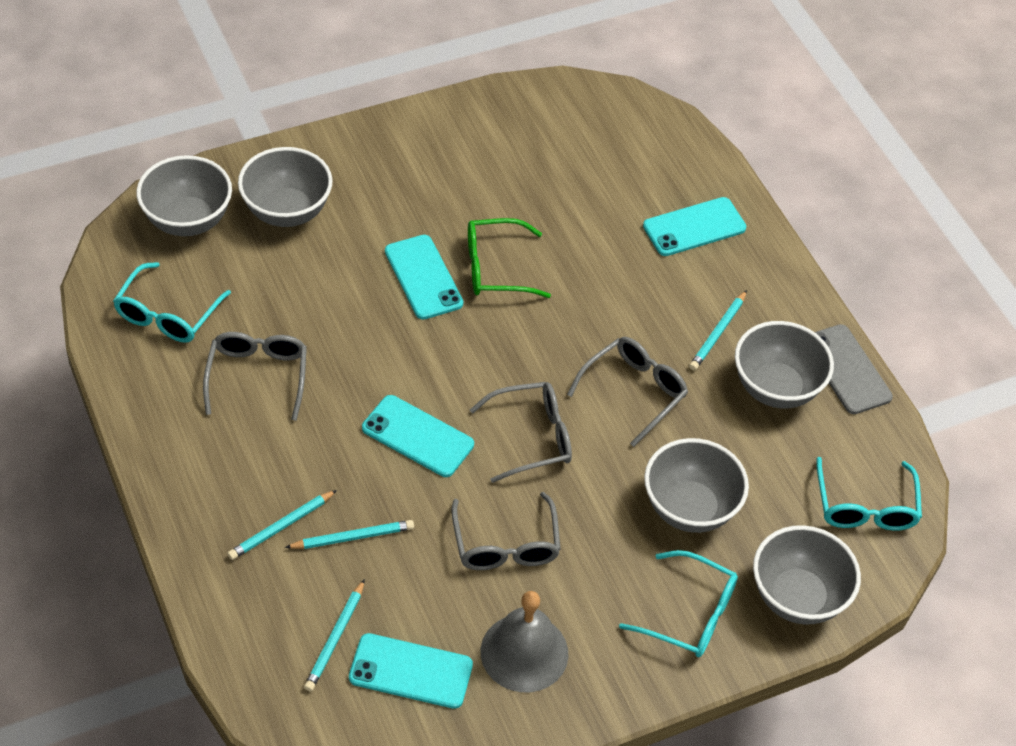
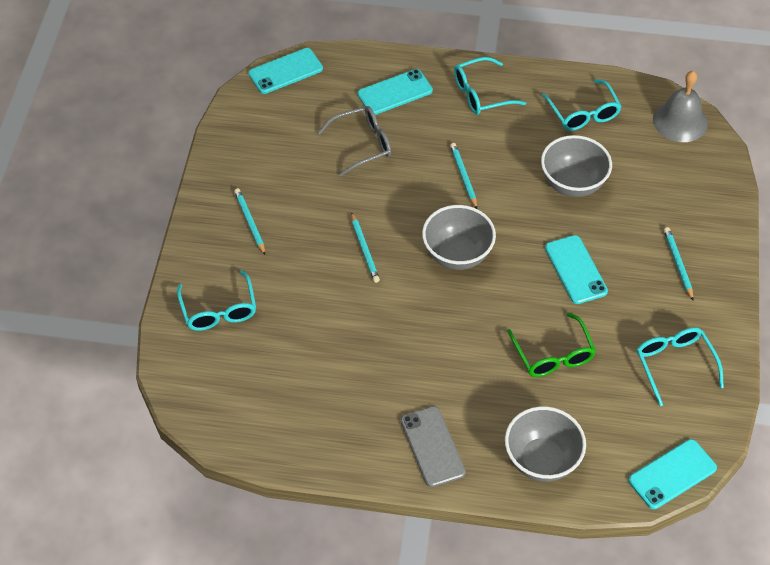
grey bowl: 5 -> 3
grey glasses: 4 -> 1
turquoise glasses: 3 -> 4

